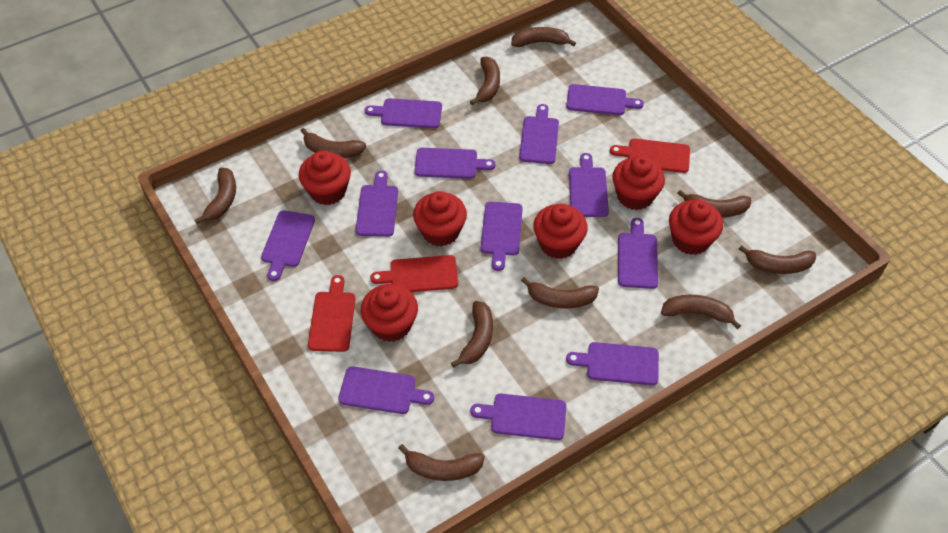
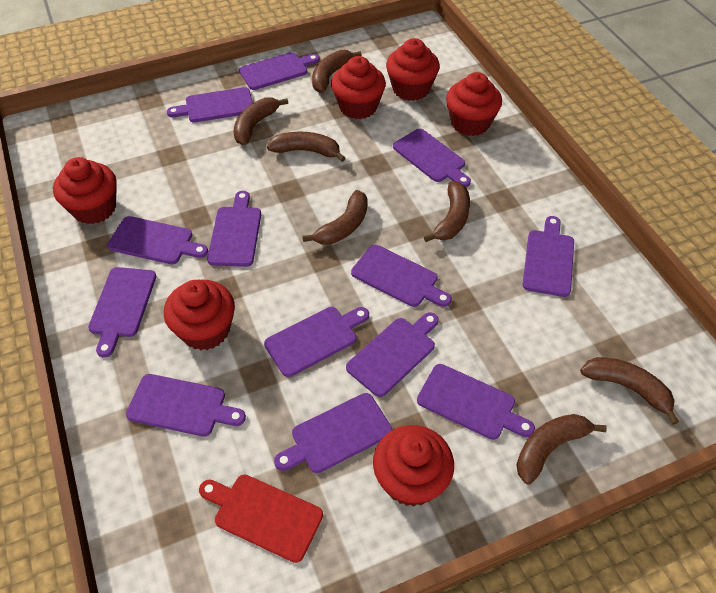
brown banana: 10 -> 7
purple cutting board: 12 -> 13
red cutting board: 3 -> 1

